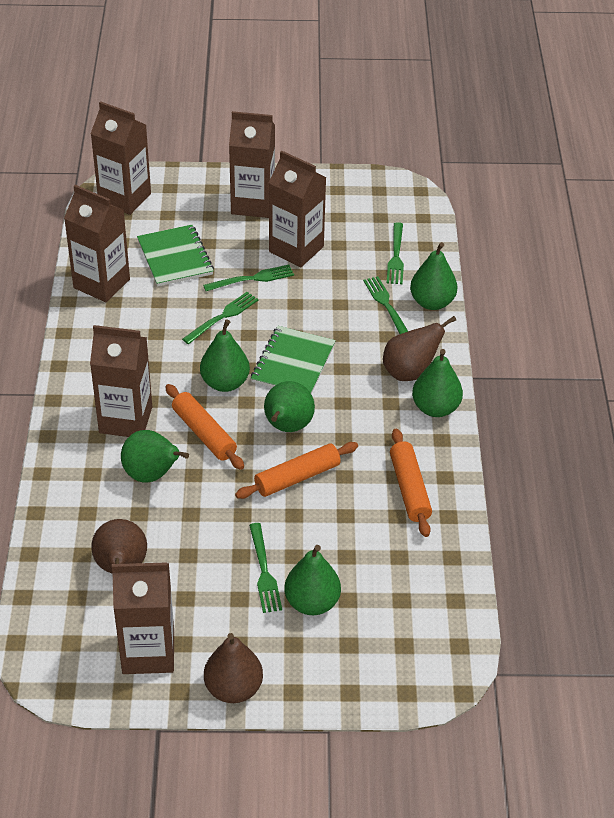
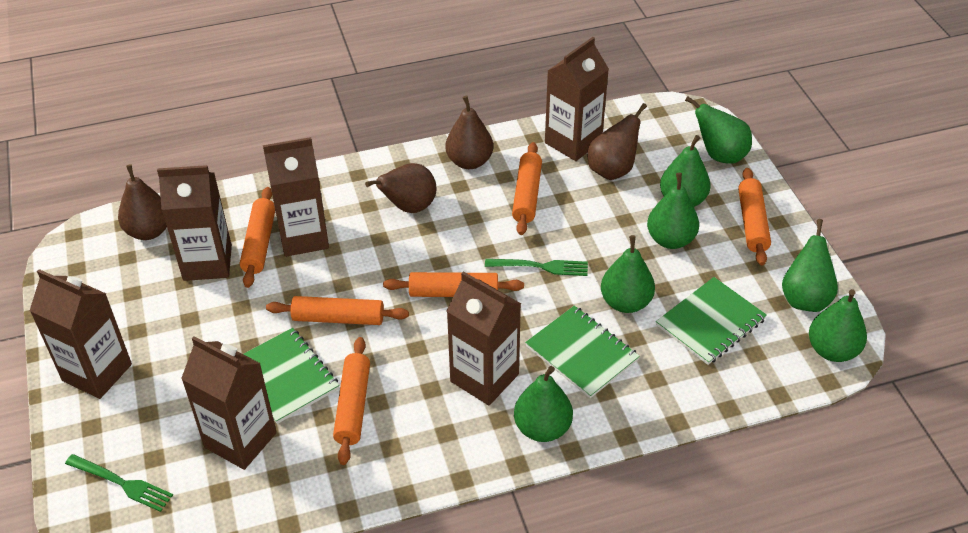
brown pear: 3 -> 4
green fork: 5 -> 2
green notebook: 2 -> 3
green pear: 6 -> 7
orange rolling pin: 3 -> 6

